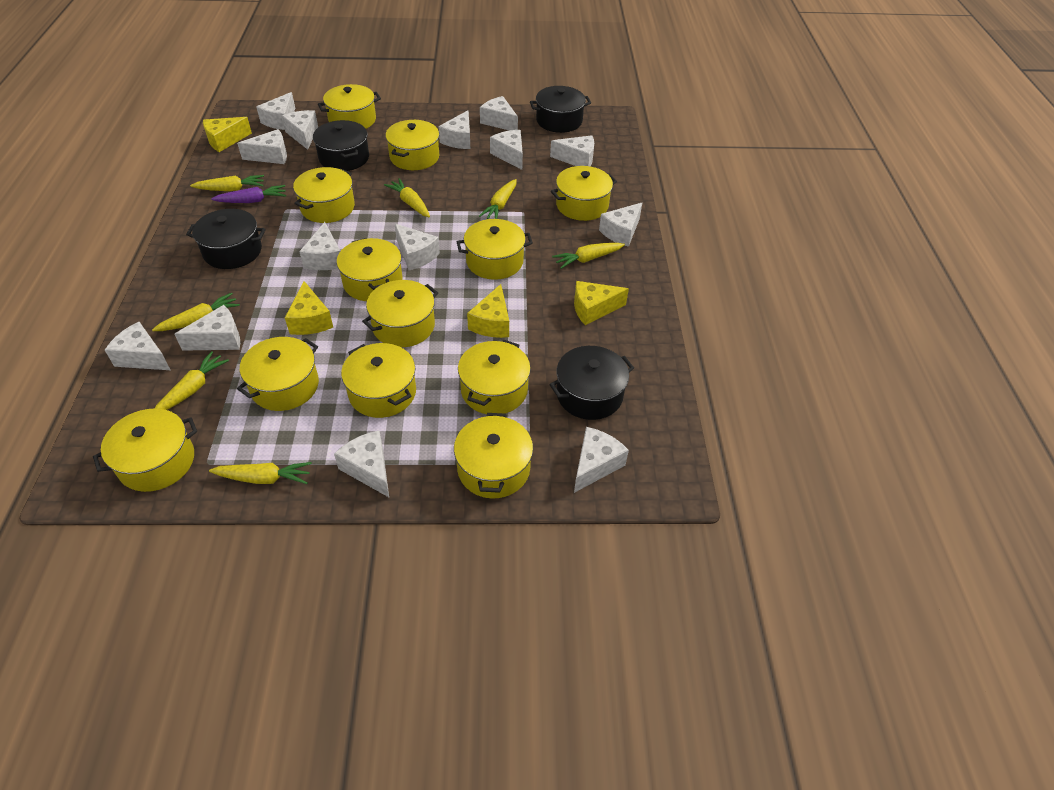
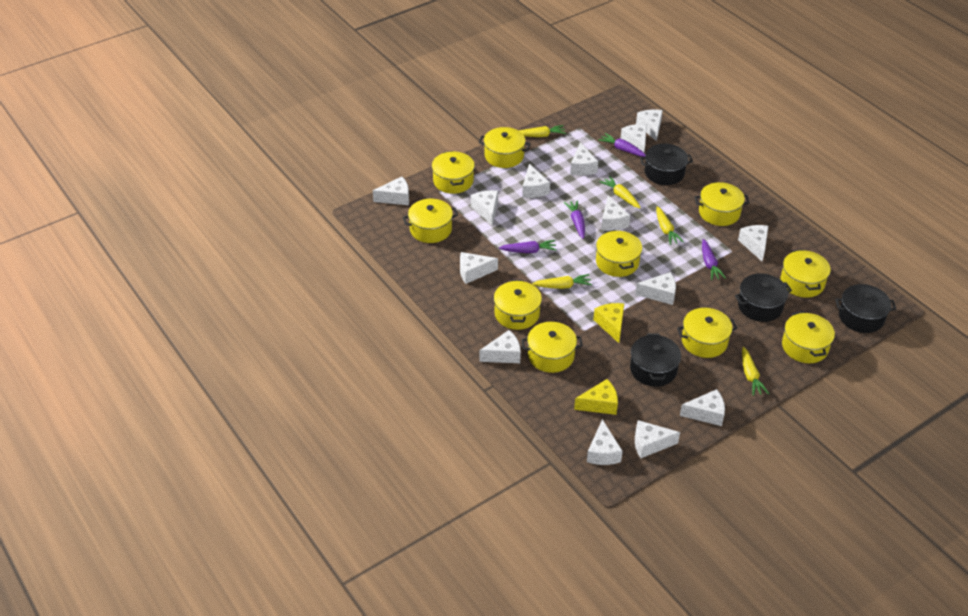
purple carrot: 1 -> 4
yellow carrot: 7 -> 5
yellow cheese: 4 -> 2
yellow pot: 12 -> 10

